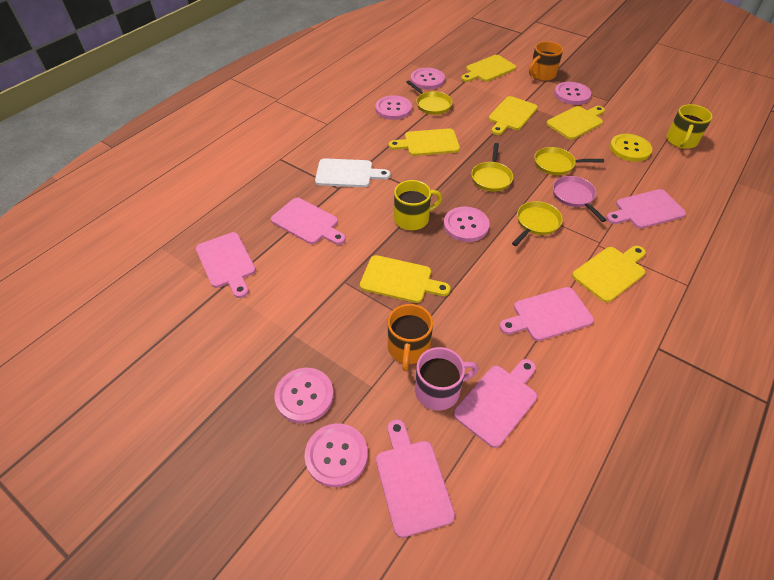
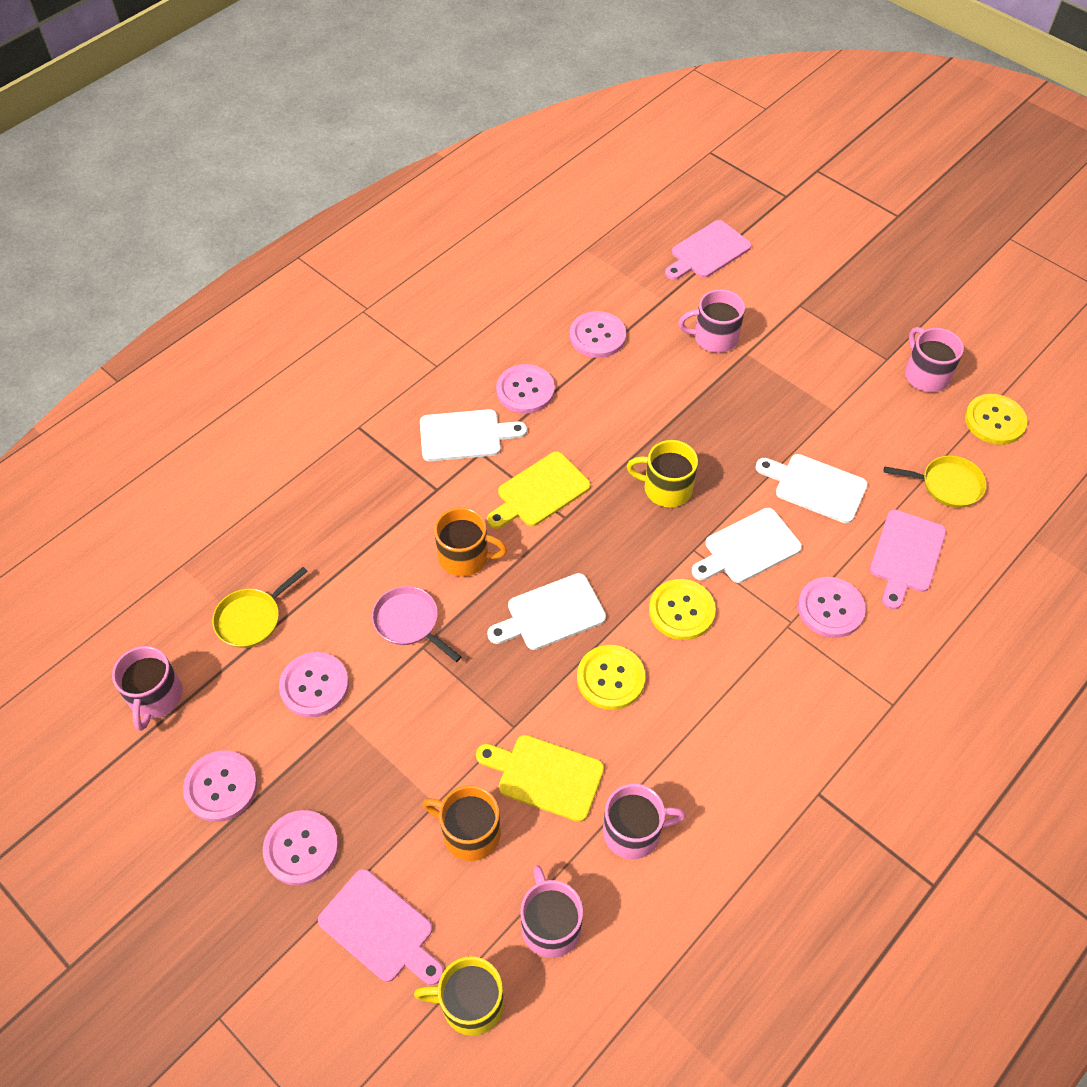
pink cutting board: 6 -> 3
pink mug: 1 -> 5
white cutting board: 1 -> 4
yellow button: 1 -> 3
yellow cutting board: 6 -> 2
yellow pan: 4 -> 2

